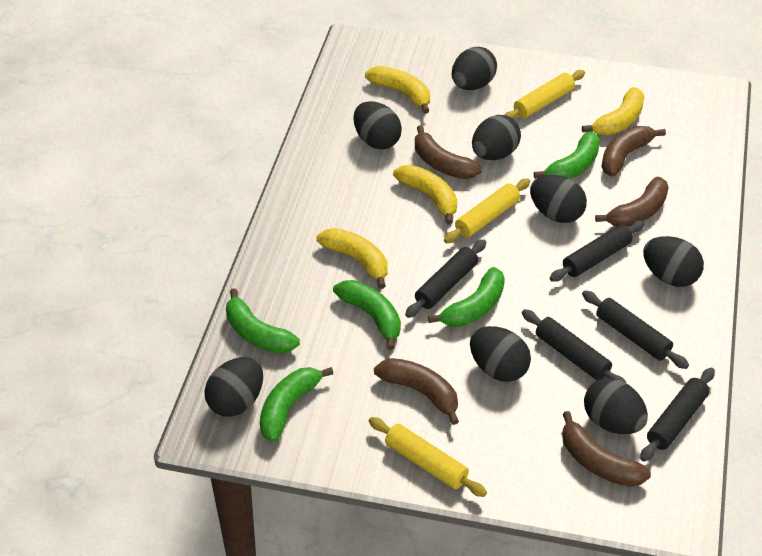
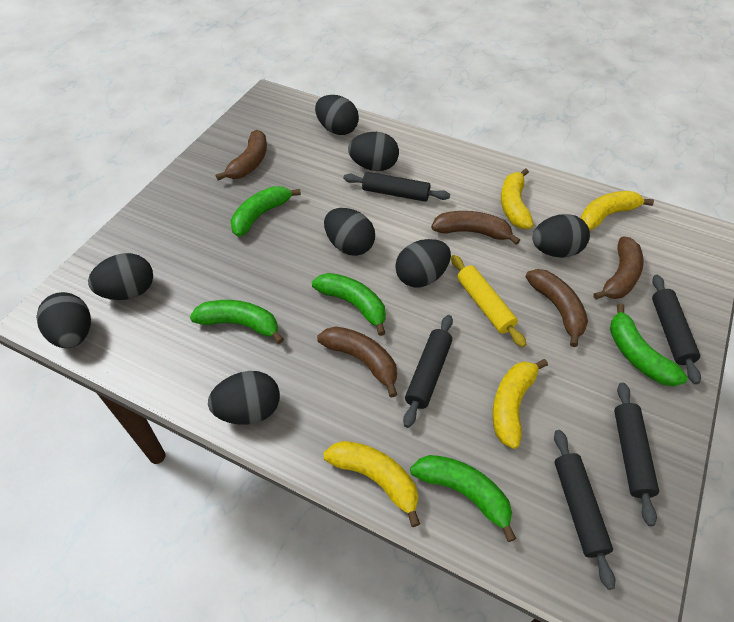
yellow rolling pin: 3 -> 1

